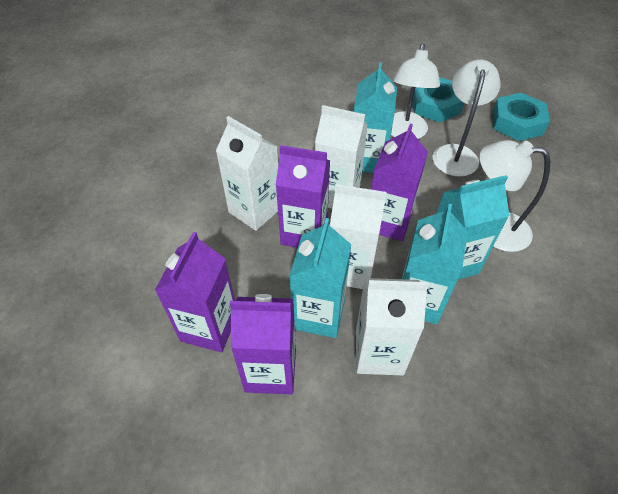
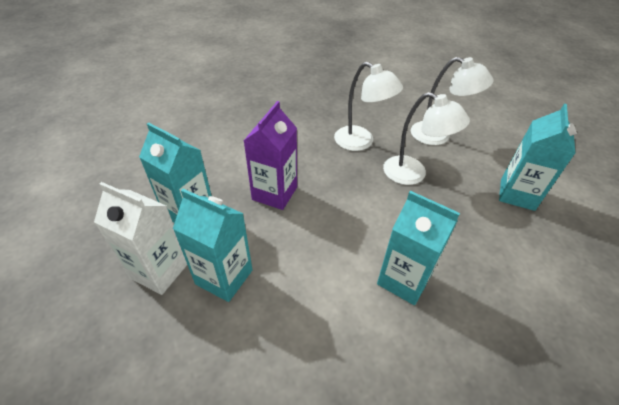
purple carton: 4 -> 1
turquoise nut: 2 -> 0
white carton: 4 -> 1

